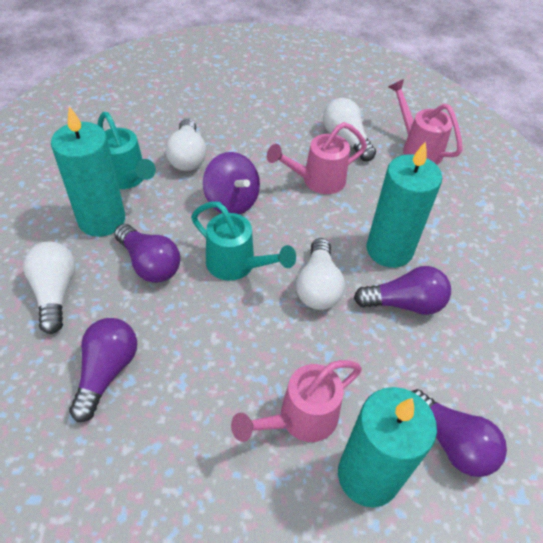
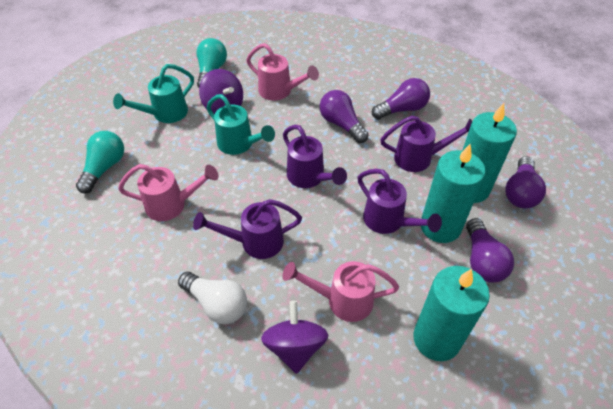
purple spinning top: 1 -> 2
purple watering can: 0 -> 4
turquoise light bulb: 0 -> 2
white light bulb: 4 -> 1

